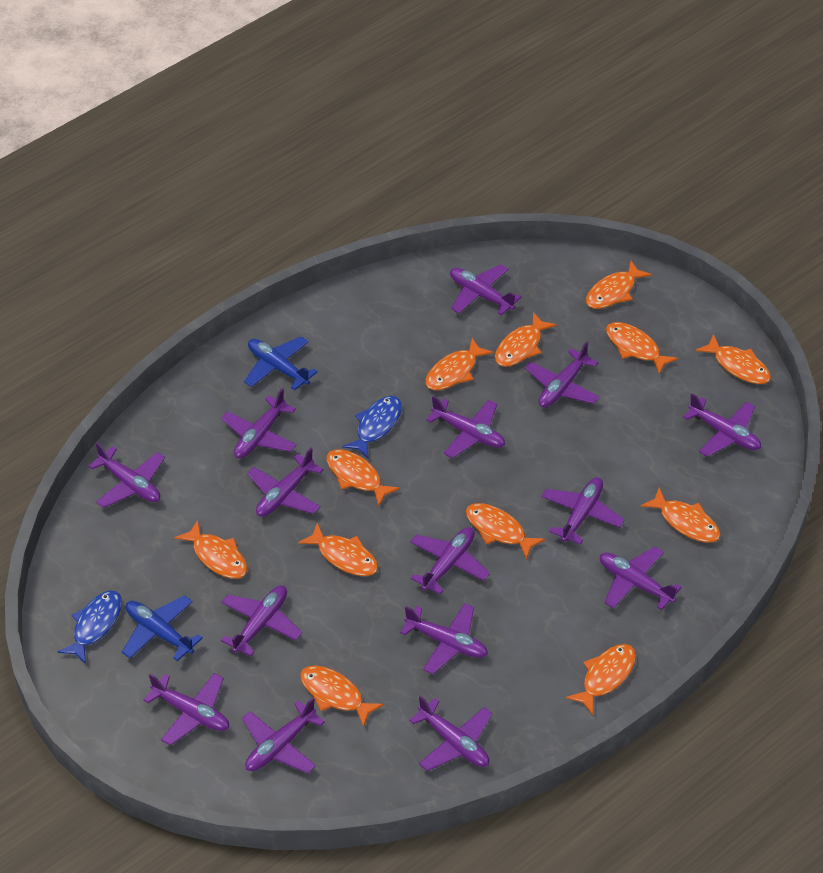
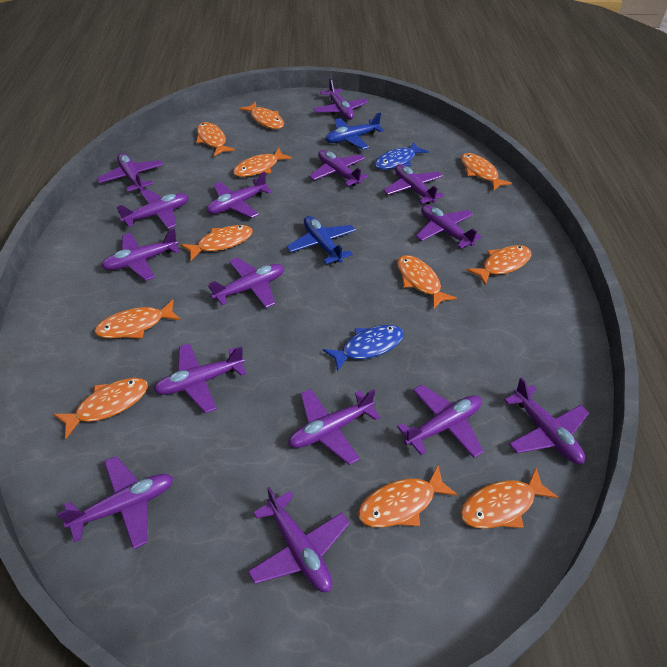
orange fish: 12 -> 11

